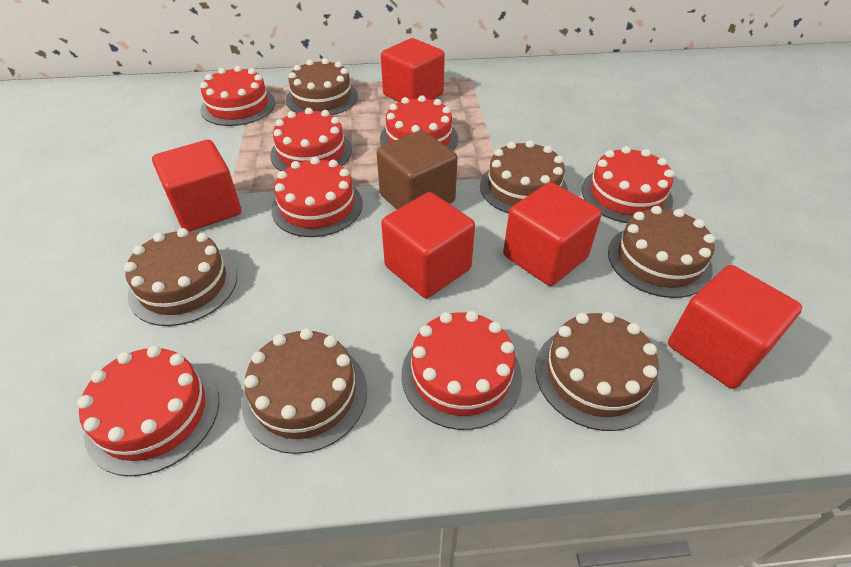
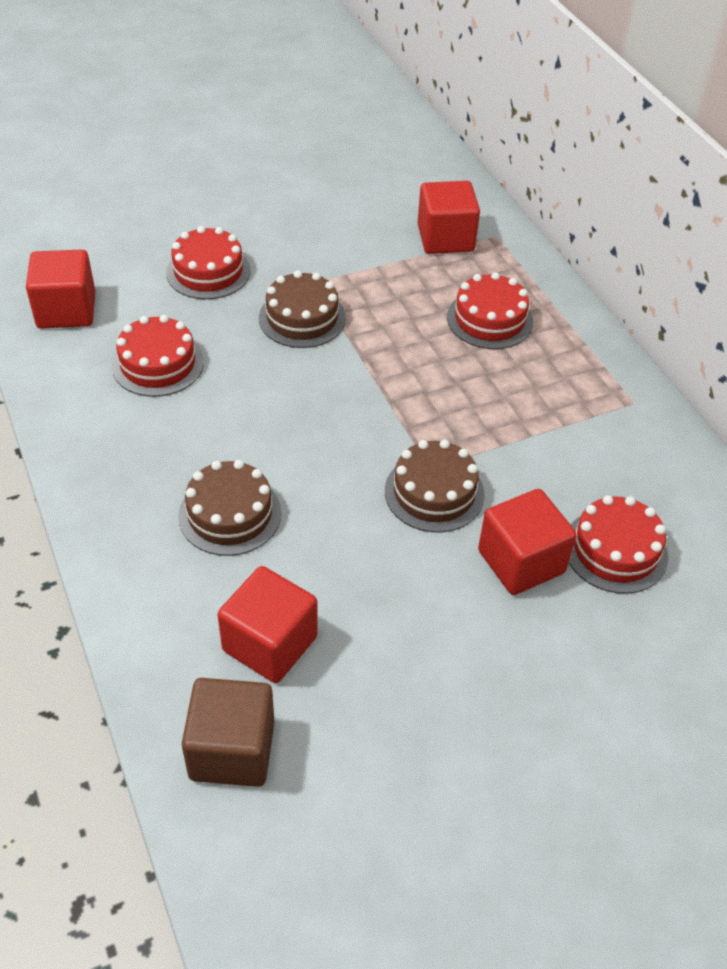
brown cake: 6 -> 3
red cake: 7 -> 4
red cube: 5 -> 4

